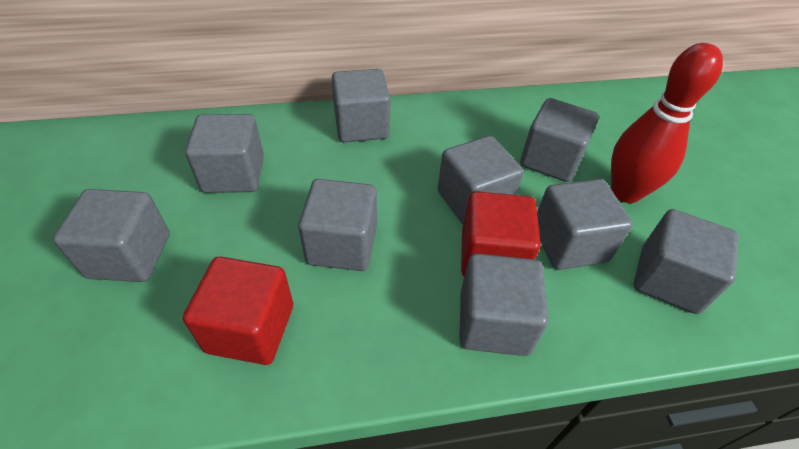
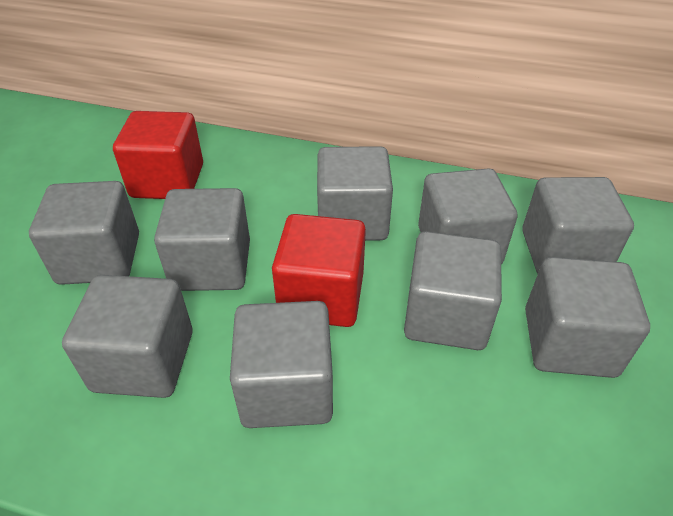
red bowling pin: 1 -> 0

